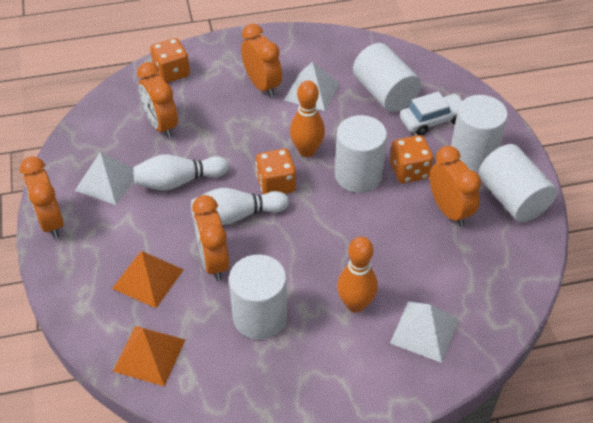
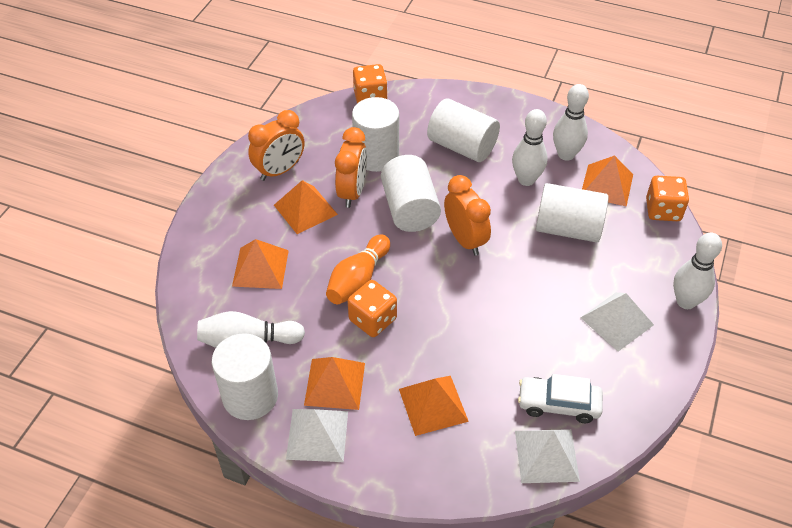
orange bowling pin: 2 -> 1
orange clock: 5 -> 3
orange pyramid: 2 -> 5
white bowling pin: 2 -> 4

